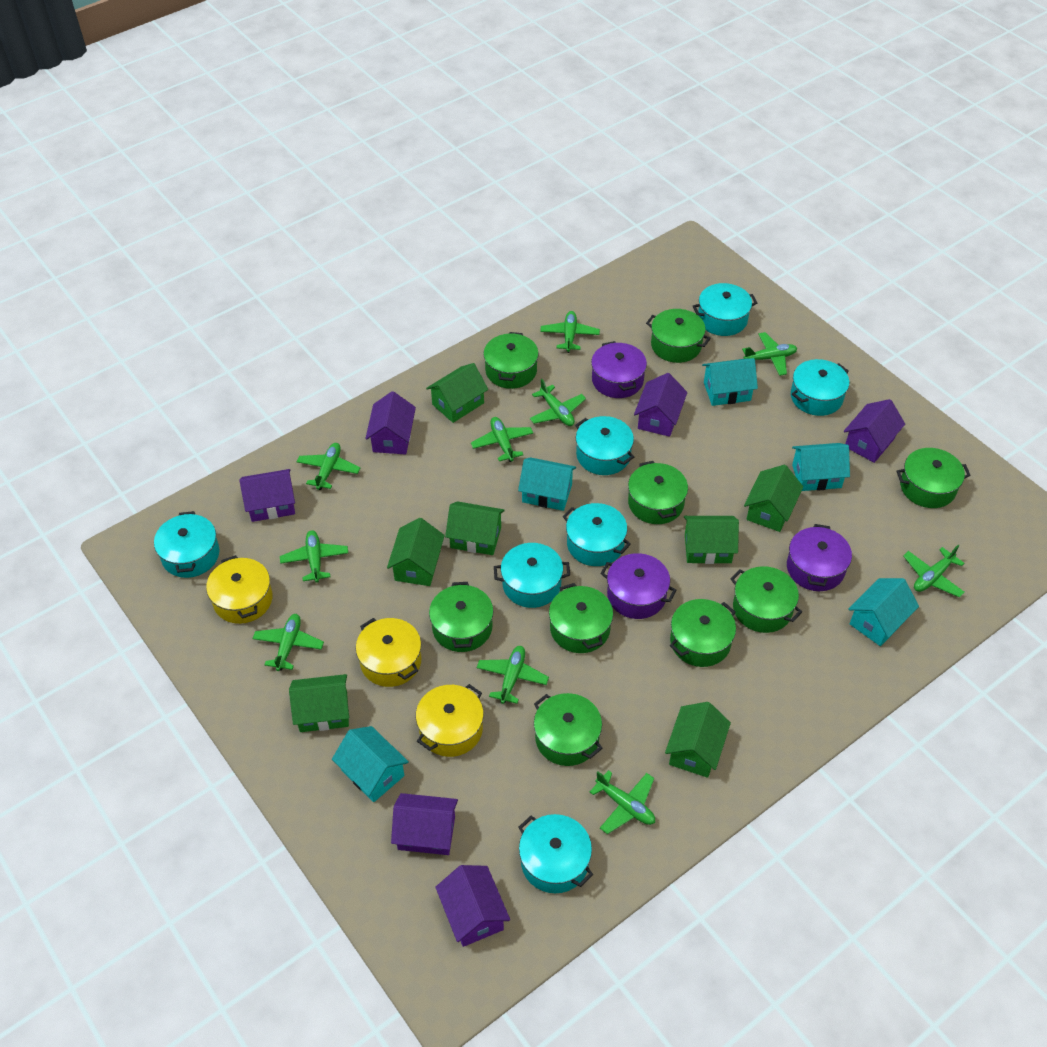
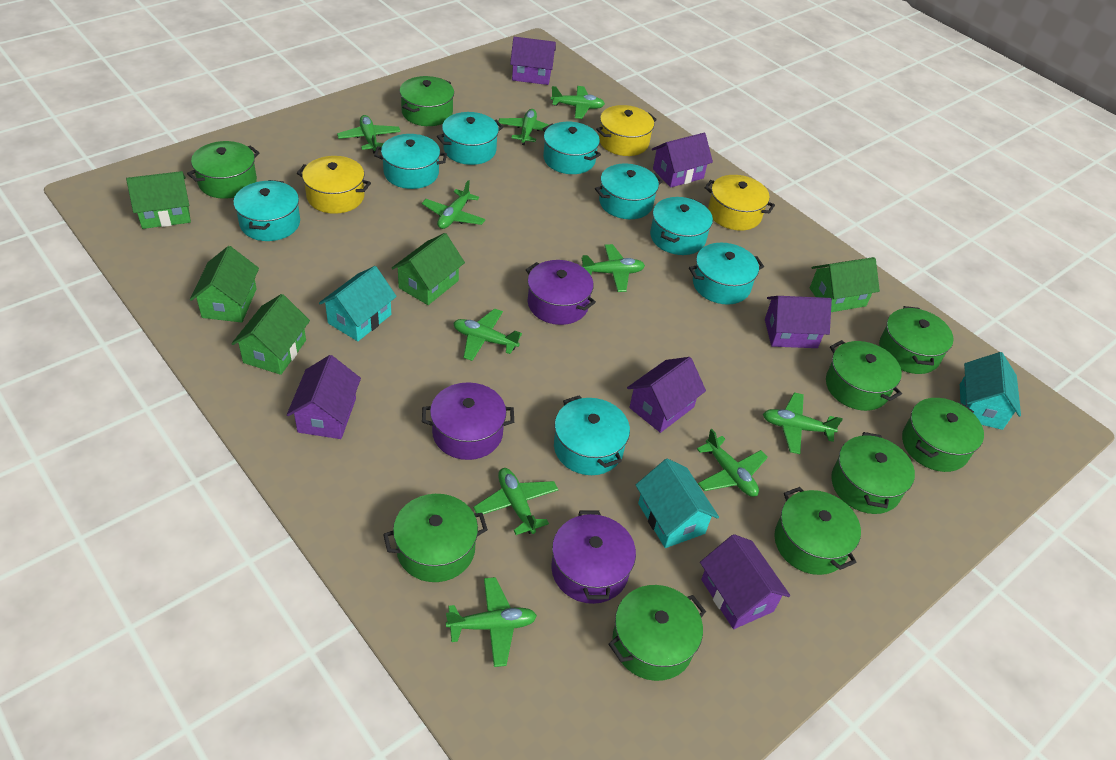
green house: 7 -> 5
turquoise house: 5 -> 3
turquoise pot: 7 -> 8

